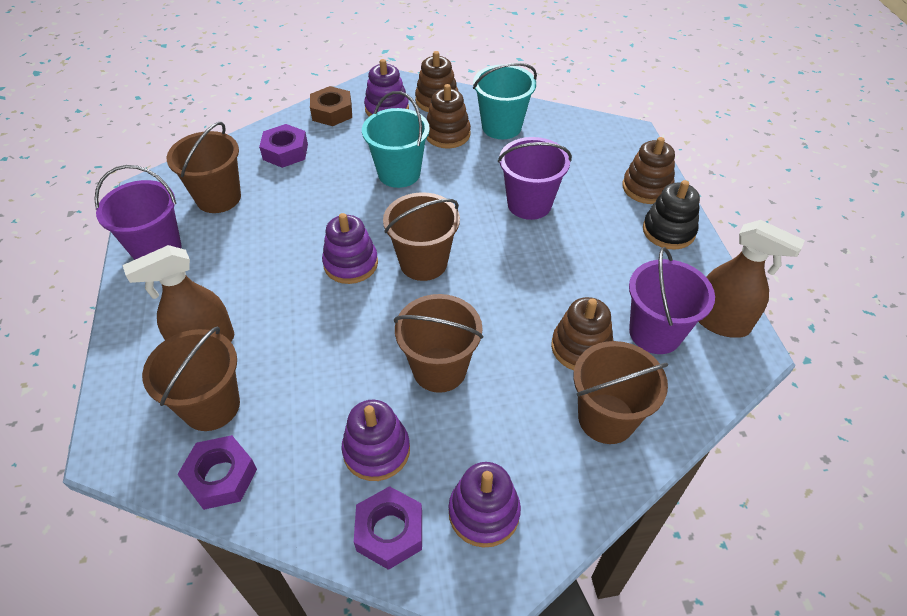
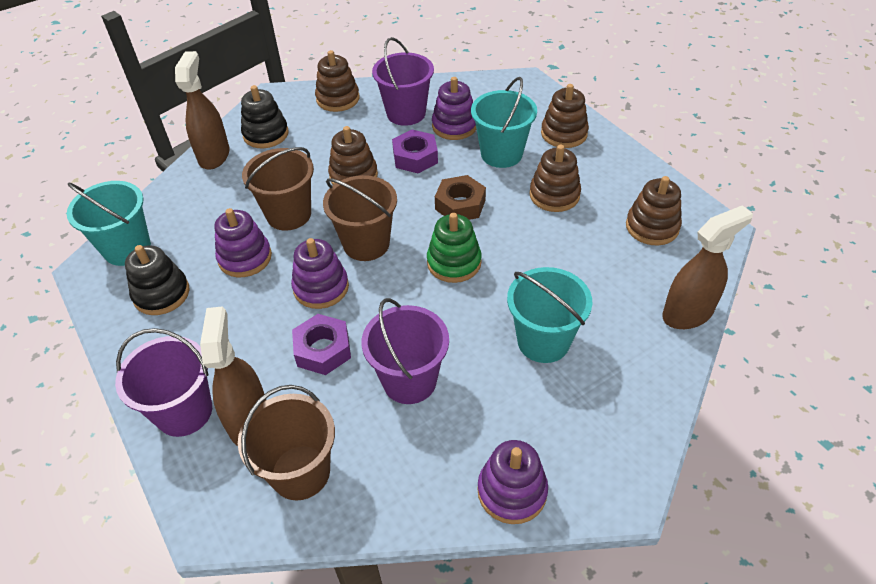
black stacking toy: 1 -> 2
brown bucket: 5 -> 3
brown spray bottle: 2 -> 3
brown stacking toy: 4 -> 5
green stacking toy: 0 -> 1
purple nut: 3 -> 2
turquoise bucket: 2 -> 3

